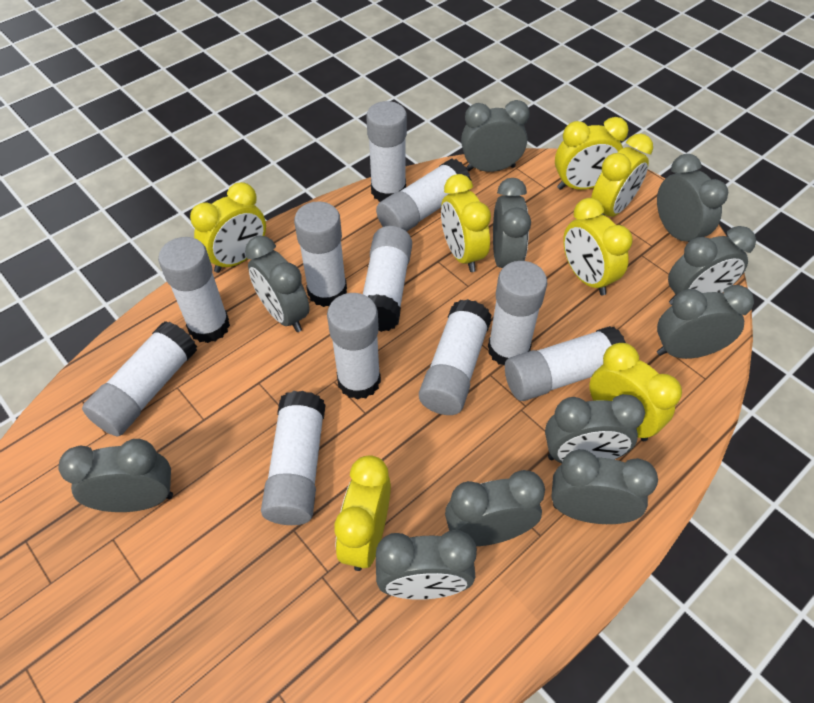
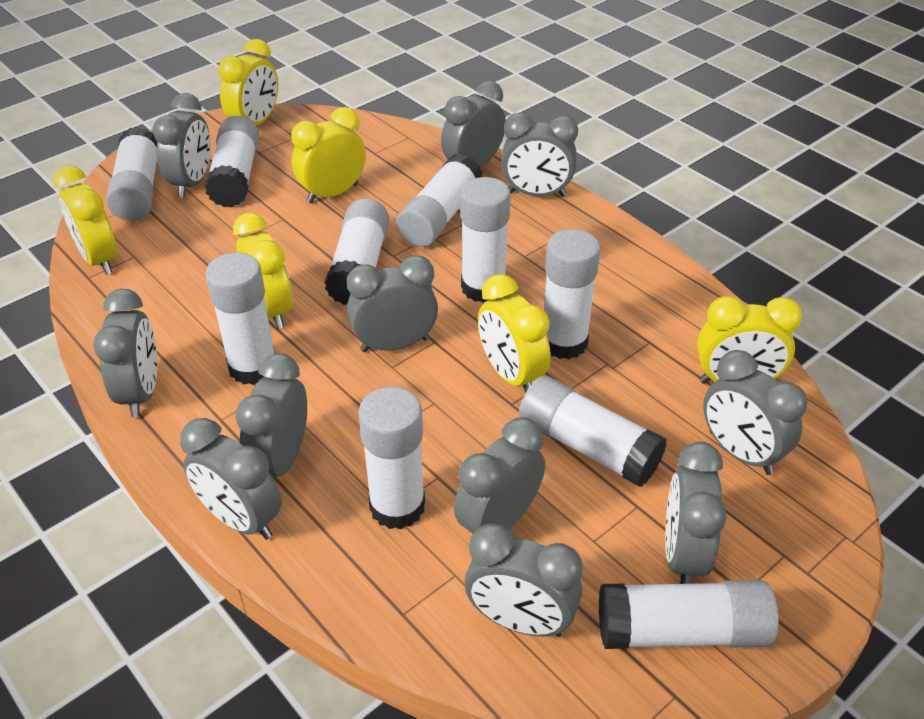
white glue stick: 11 -> 10
yellow clock: 7 -> 6

